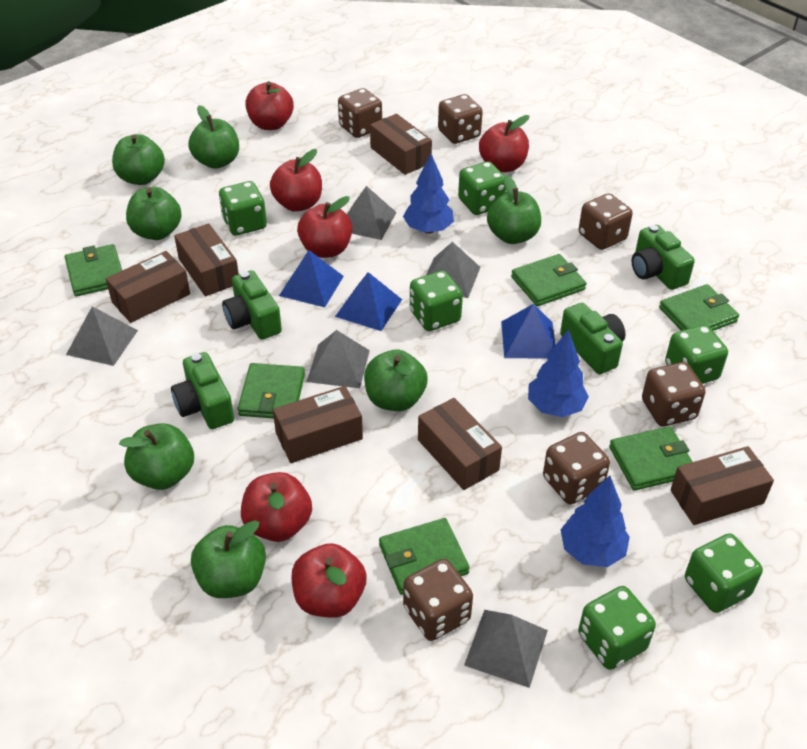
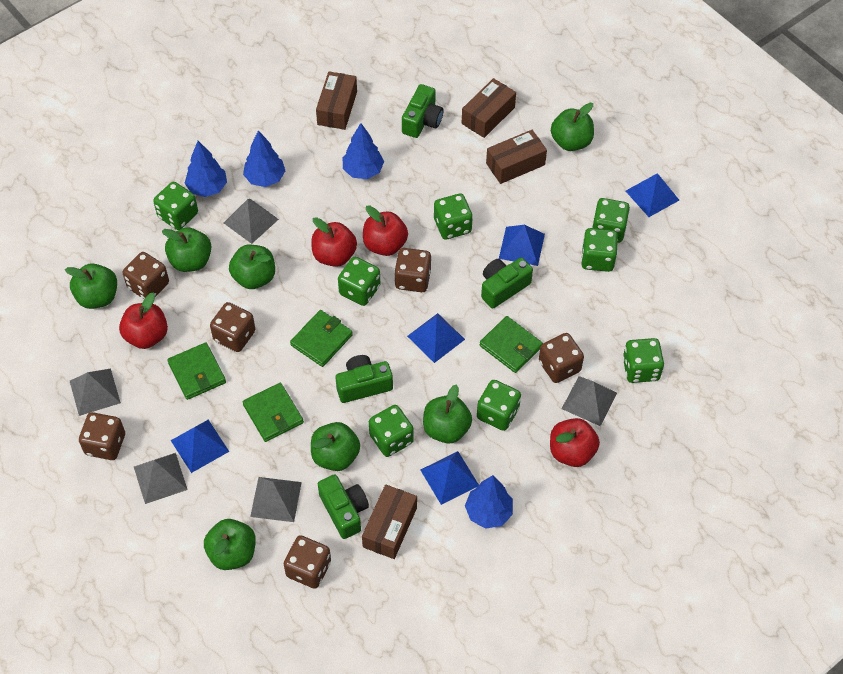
blue pyramid: 3 -> 5
blue tree: 3 -> 4
brown box: 6 -> 4
green dice: 6 -> 8
green wallet: 6 -> 4
red apple: 6 -> 4

